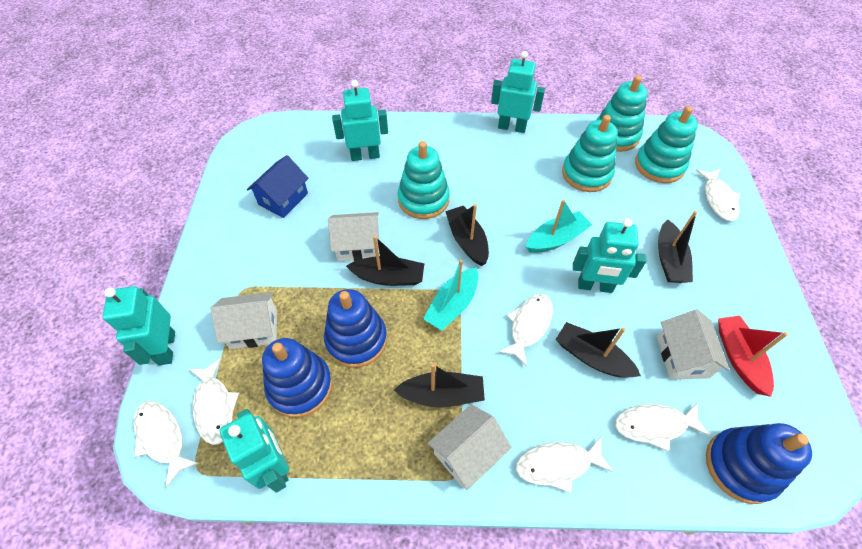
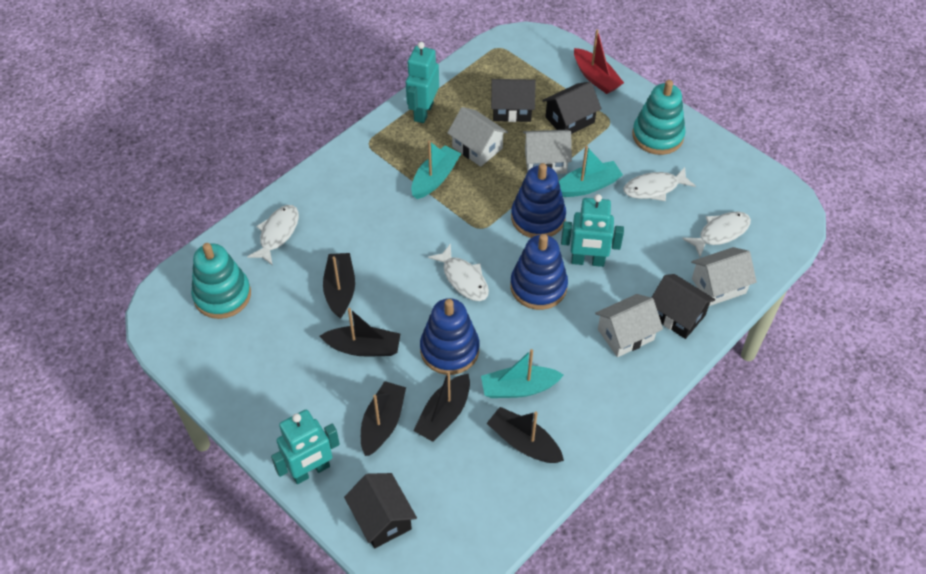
black house: 0 -> 4
blue house: 1 -> 0
turquoise boat: 2 -> 3
turquoise robot: 5 -> 3
turquoise stacking toy: 4 -> 2
white fish: 6 -> 4

